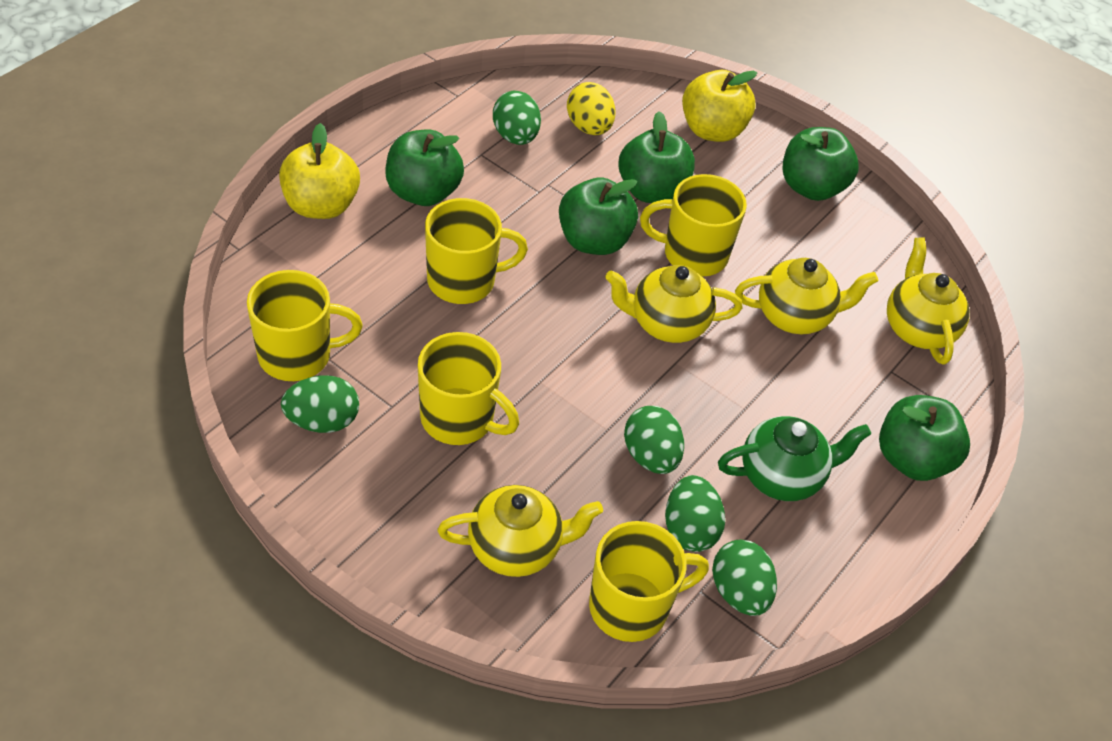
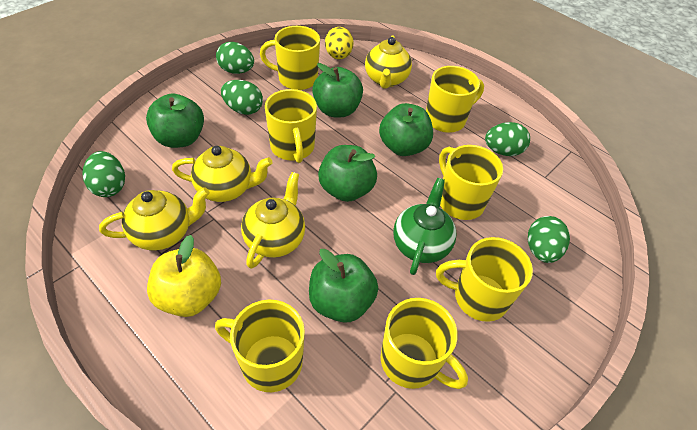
yellow apple: 2 -> 1
yellow mug: 5 -> 7

